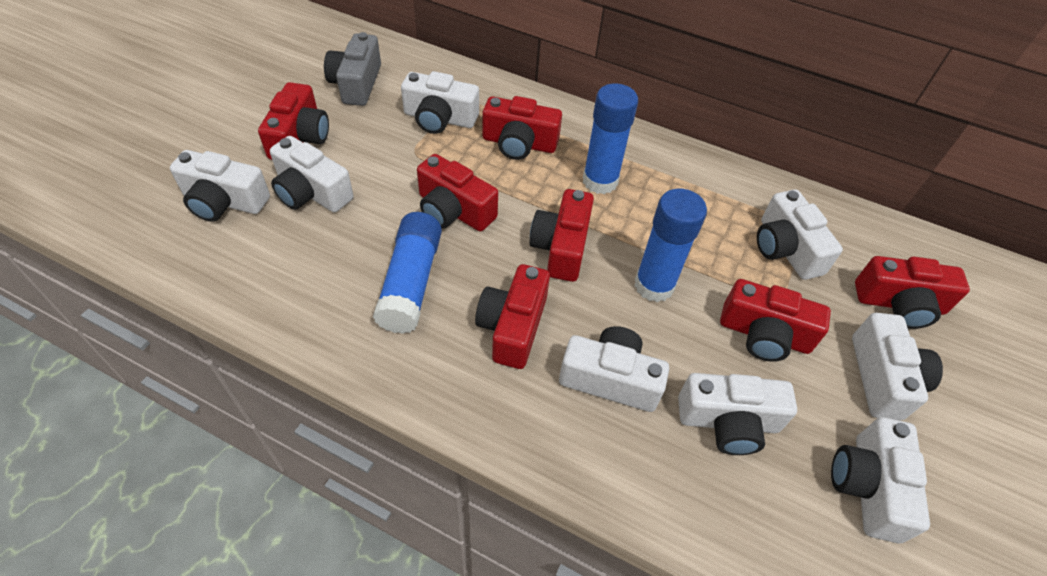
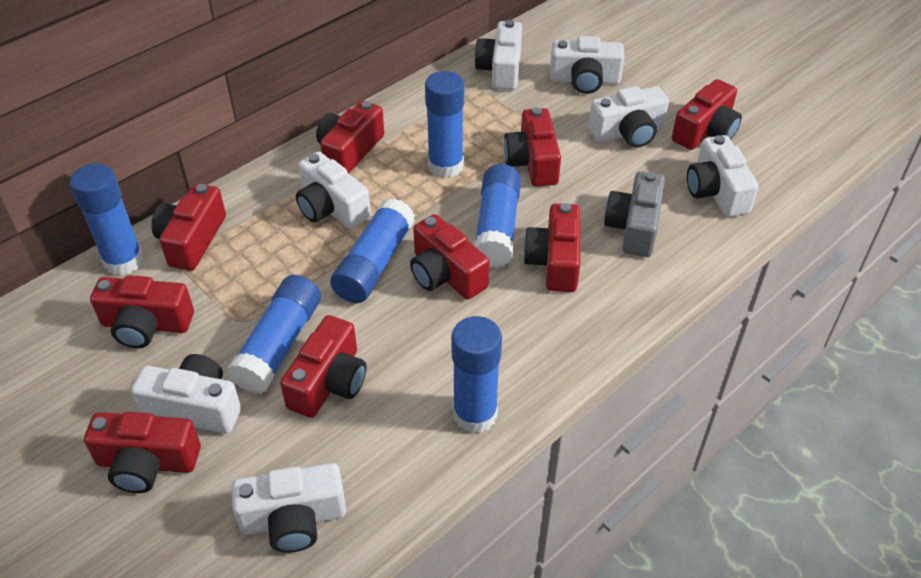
blue glue stick: 3 -> 6
red camera: 7 -> 9
white camera: 8 -> 7

